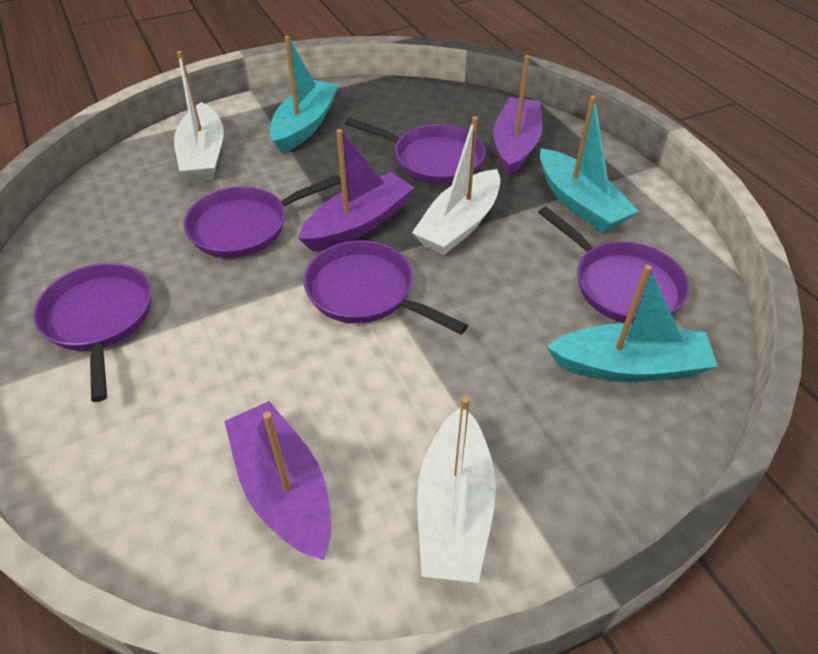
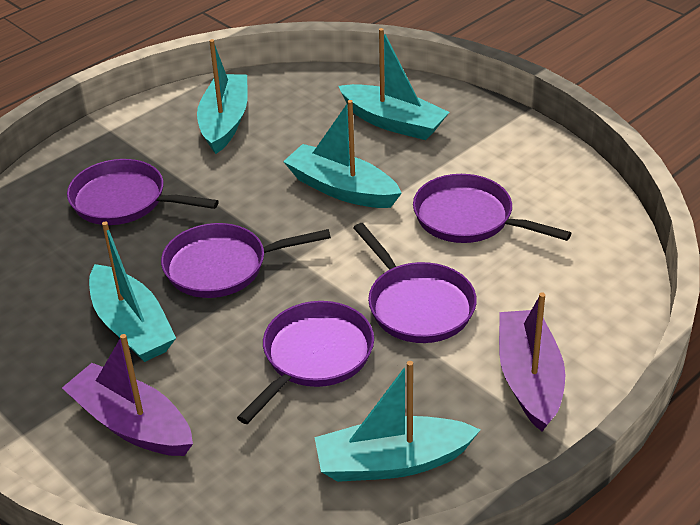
purple boat: 3 -> 2
turquoise boat: 3 -> 5
white boat: 3 -> 0

